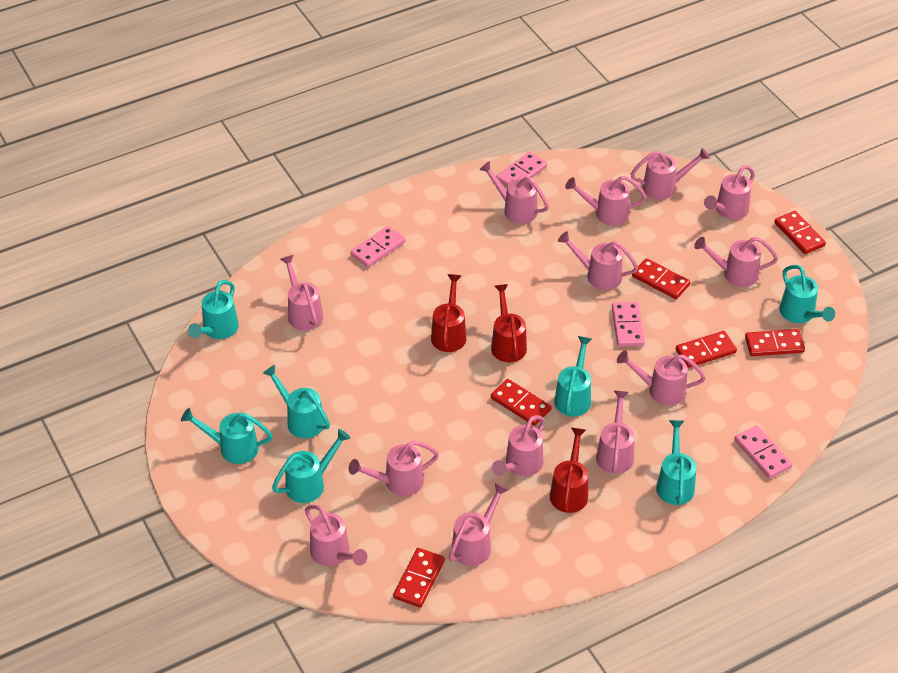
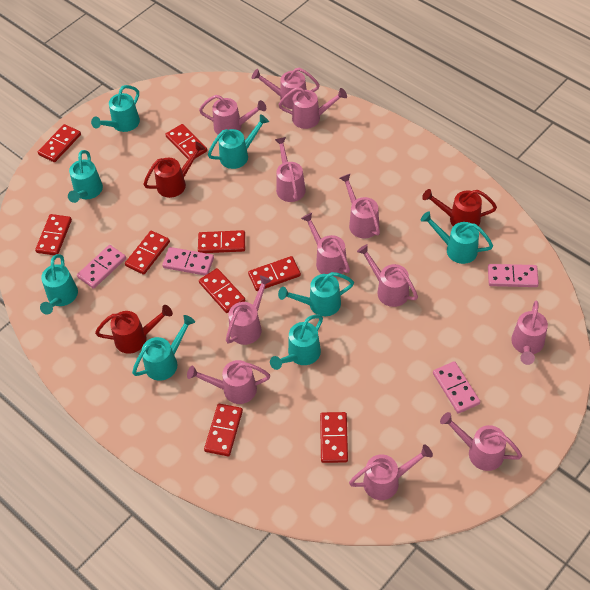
pink watering can: 13 -> 12
red domino: 6 -> 9
turquoise watering can: 7 -> 8

